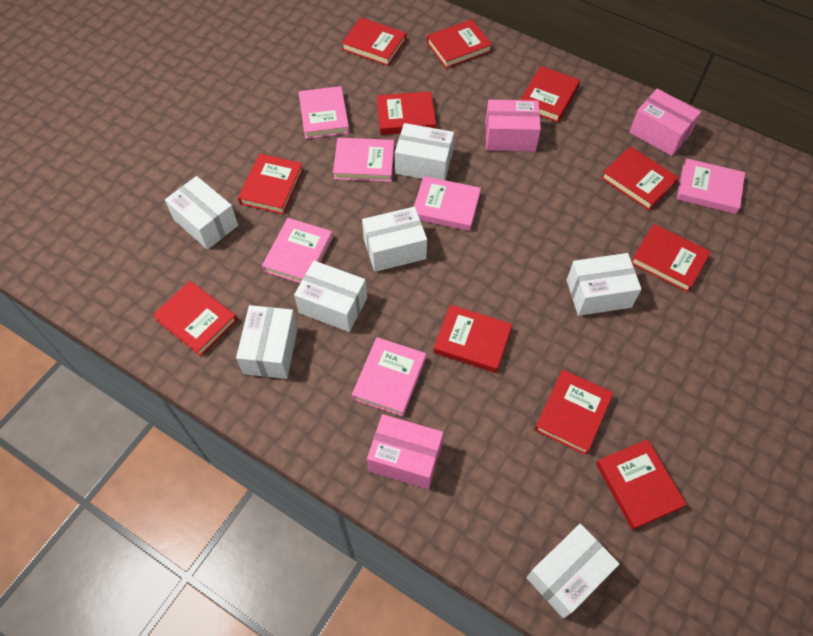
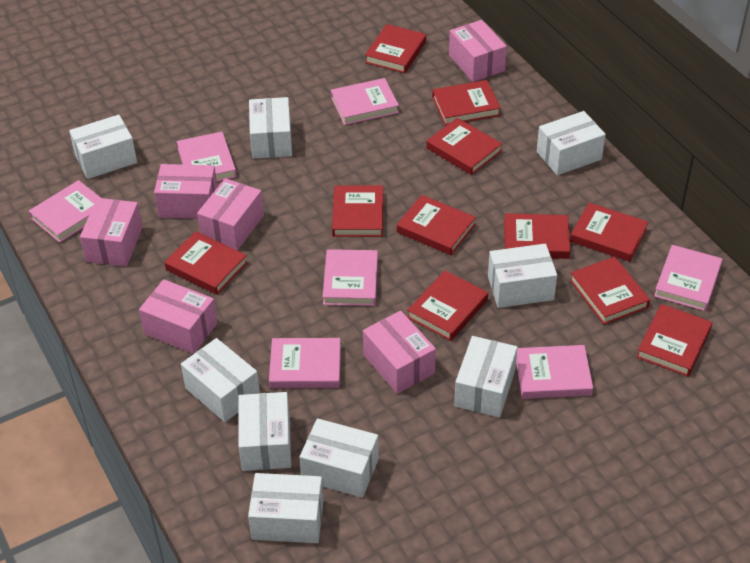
pink book: 6 -> 7
pink box: 3 -> 6
white box: 7 -> 9

